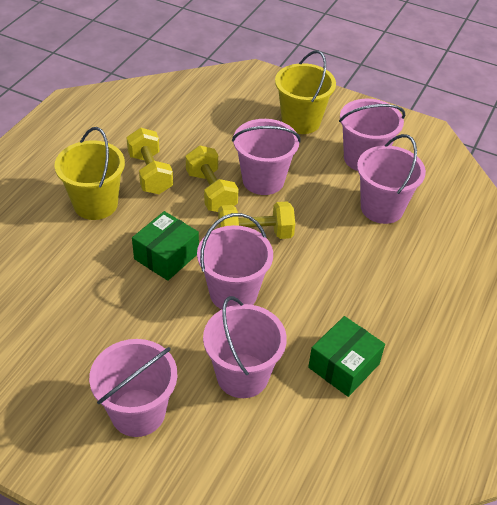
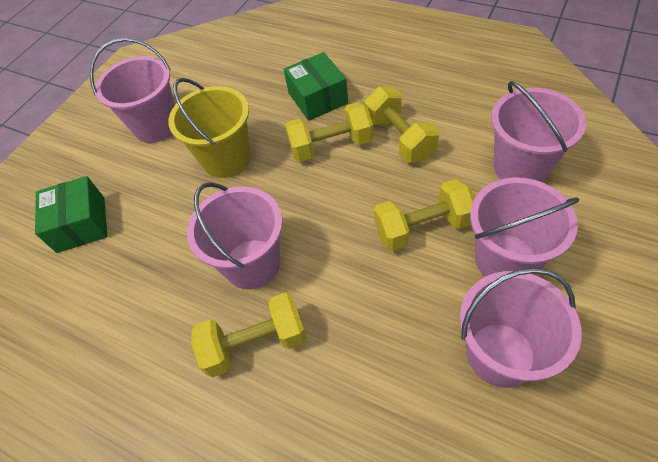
pink bucket: 6 -> 5
yellow bucket: 2 -> 1
yellow dumbbell: 3 -> 4

